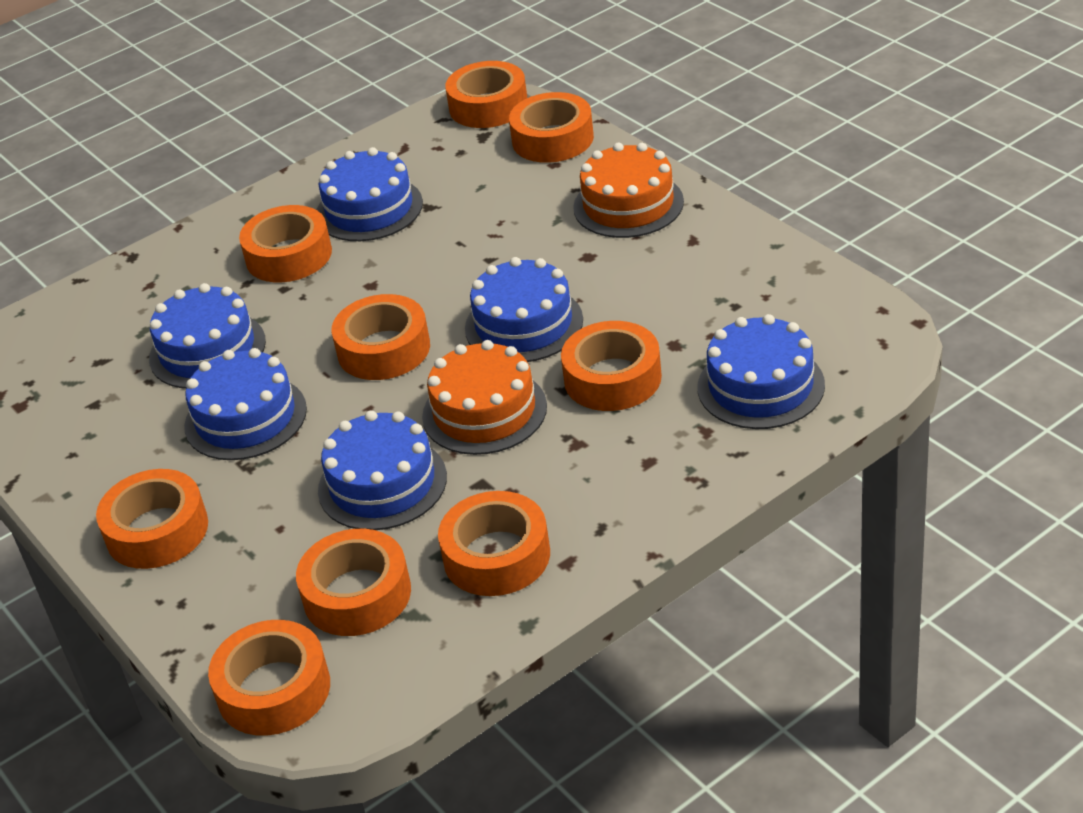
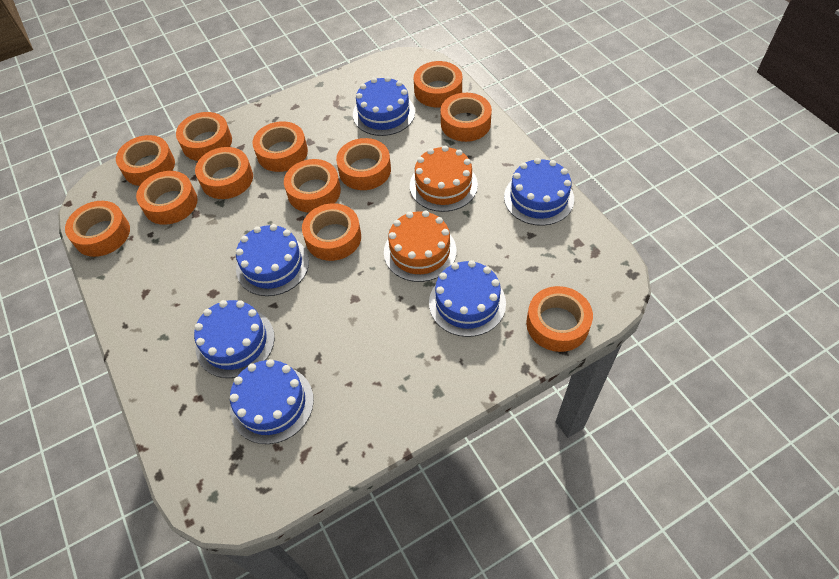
orange tape: 9 -> 12

